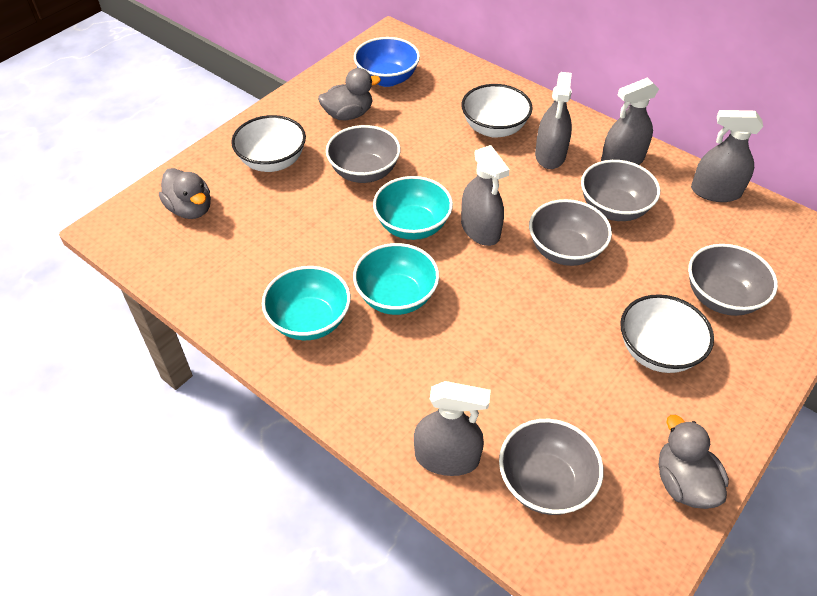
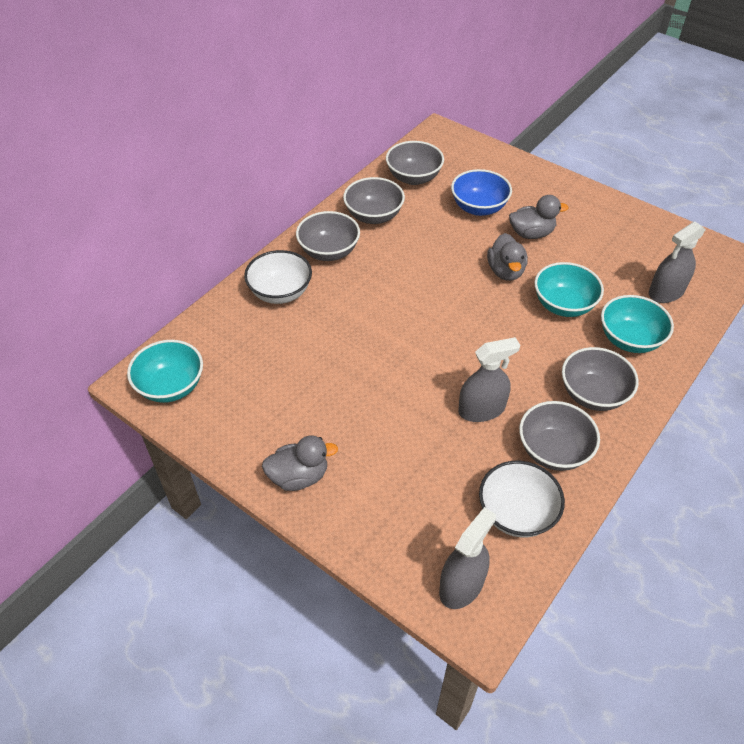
grey spray bottle: 5 -> 3
white bowl: 3 -> 2

